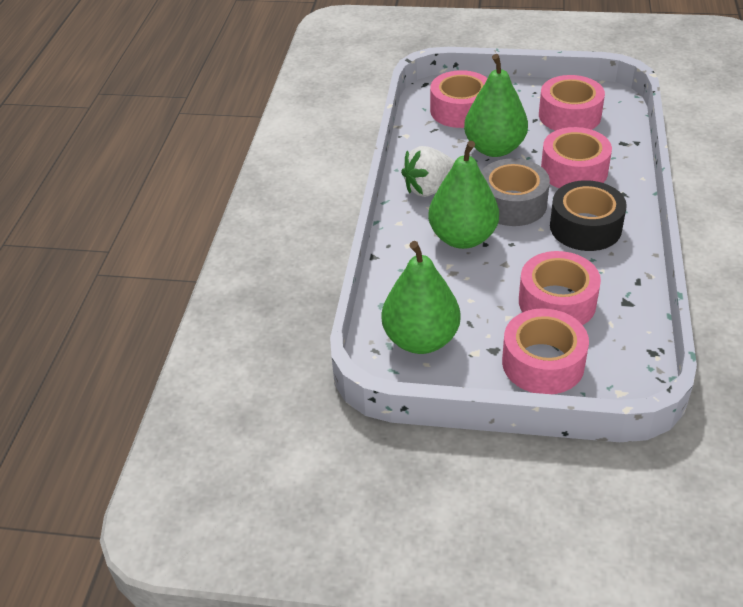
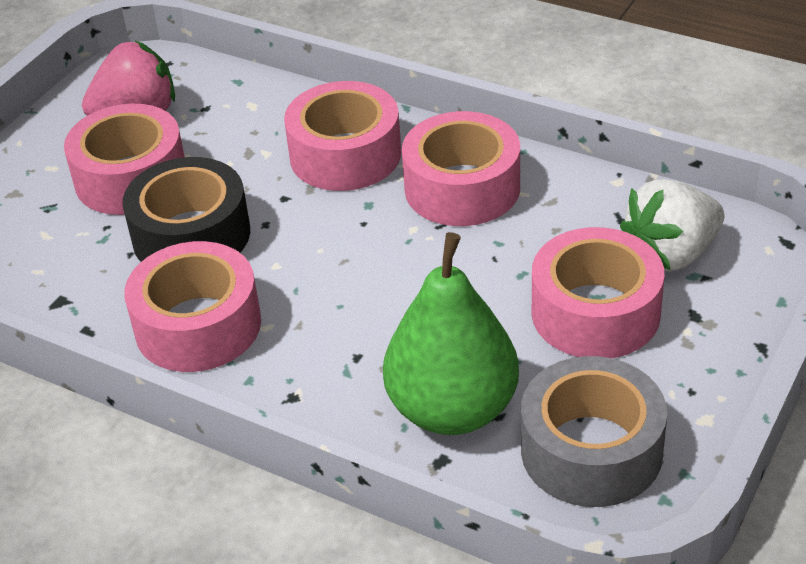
green pear: 3 -> 1
pink strawberry: 0 -> 1

